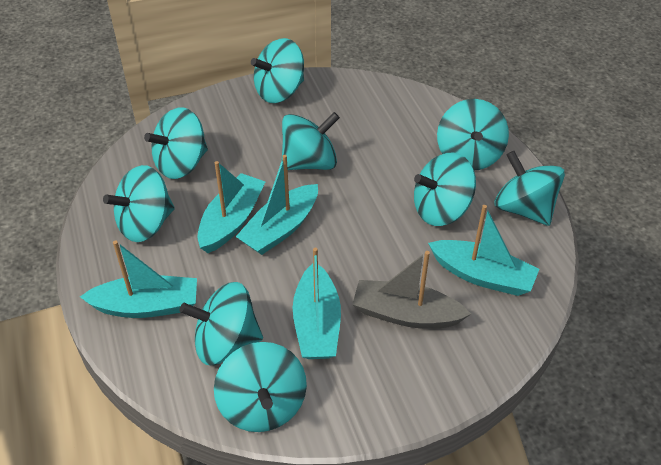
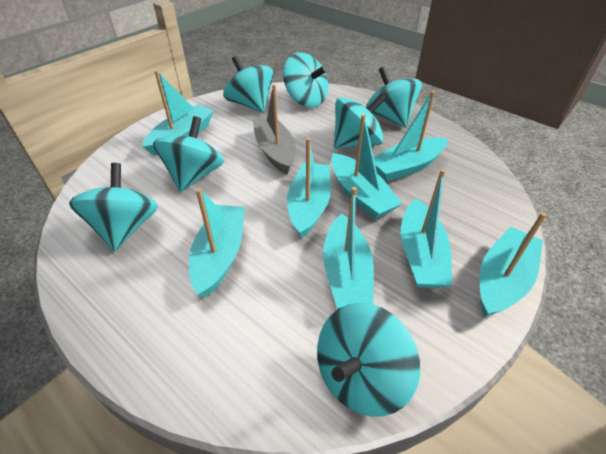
turquoise boat: 5 -> 8
turquoise spinning top: 9 -> 7

